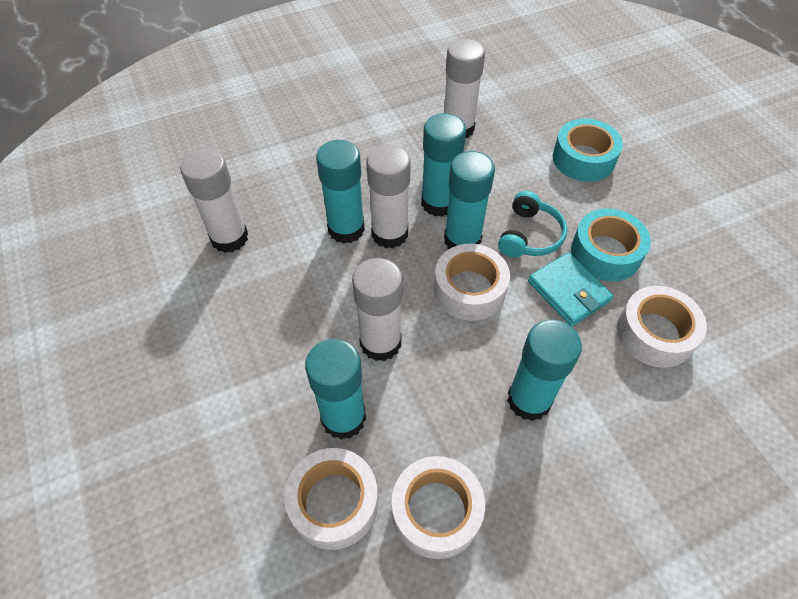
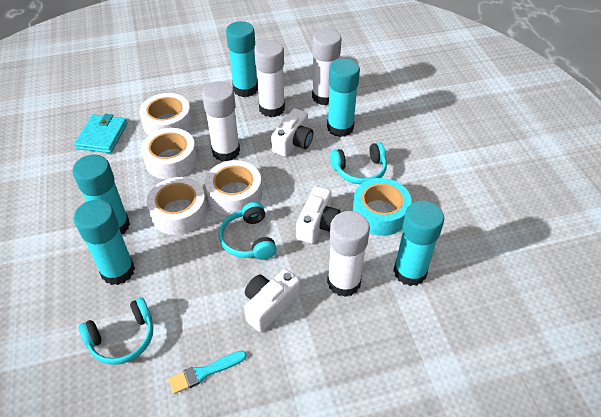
turquoise brush: 0 -> 1
turquoise headphones: 1 -> 3
turquoise tape: 2 -> 1
white camera: 0 -> 3

